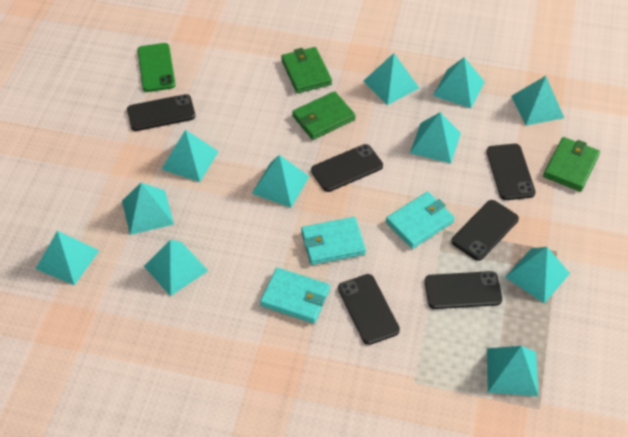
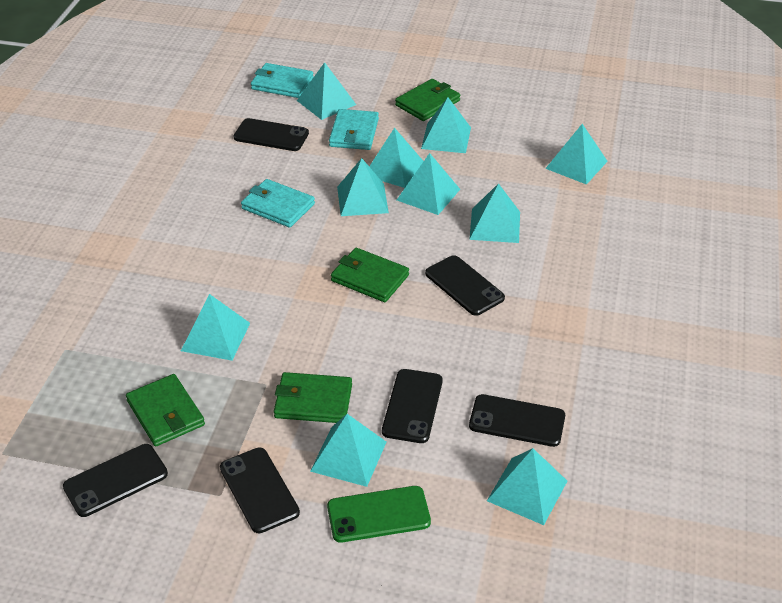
green wallet: 3 -> 4
turquoise pyramid: 11 -> 10

